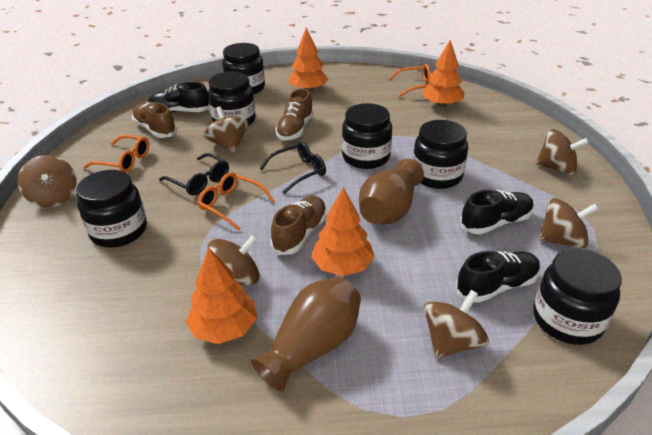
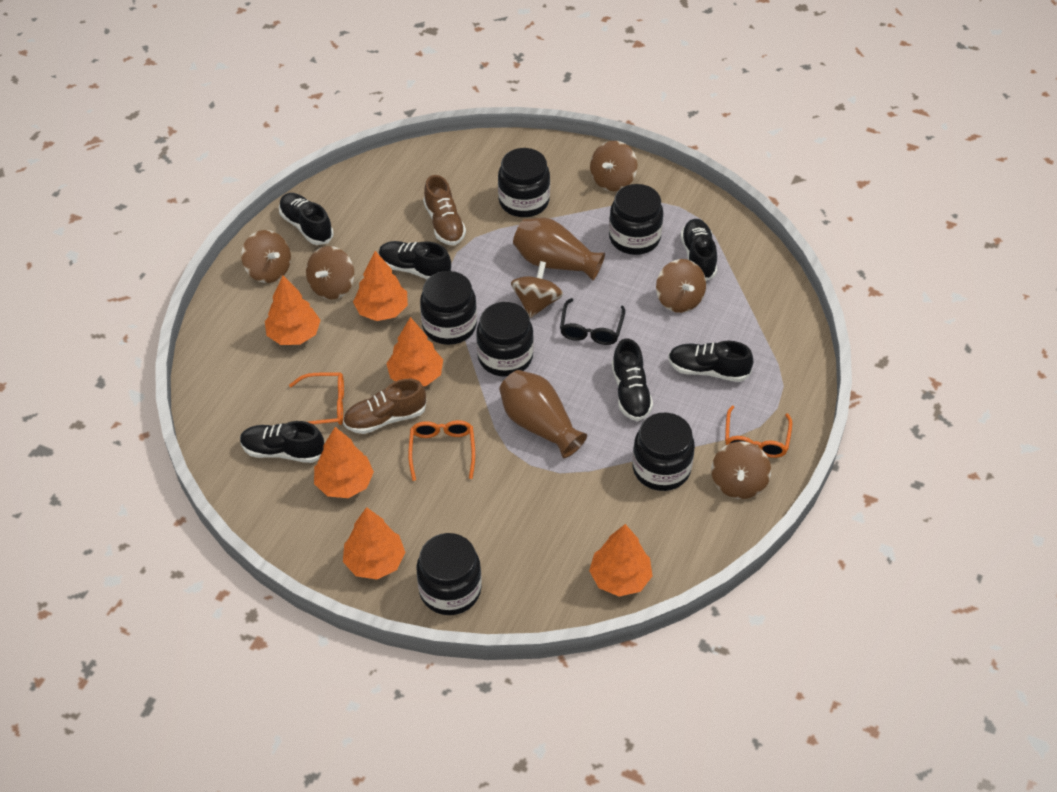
black glasses: 2 -> 1
black shoe: 3 -> 6
brown shoe: 3 -> 2
orange tree: 4 -> 6

